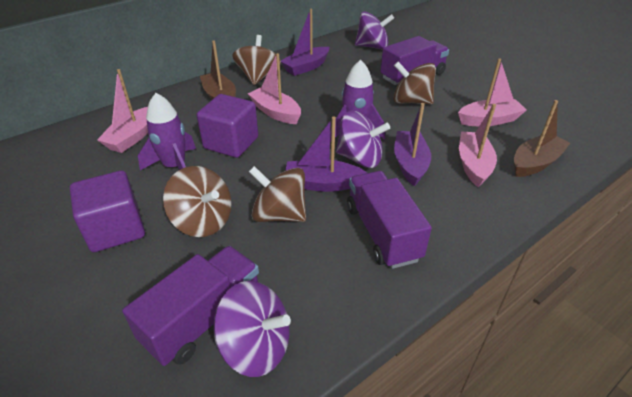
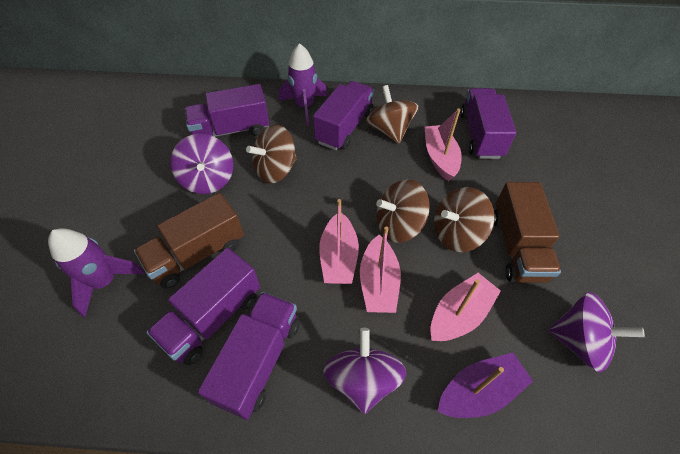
brown boat: 2 -> 0
brown truck: 0 -> 2
purple boat: 3 -> 1
purple cube: 2 -> 0
purple truck: 3 -> 5

